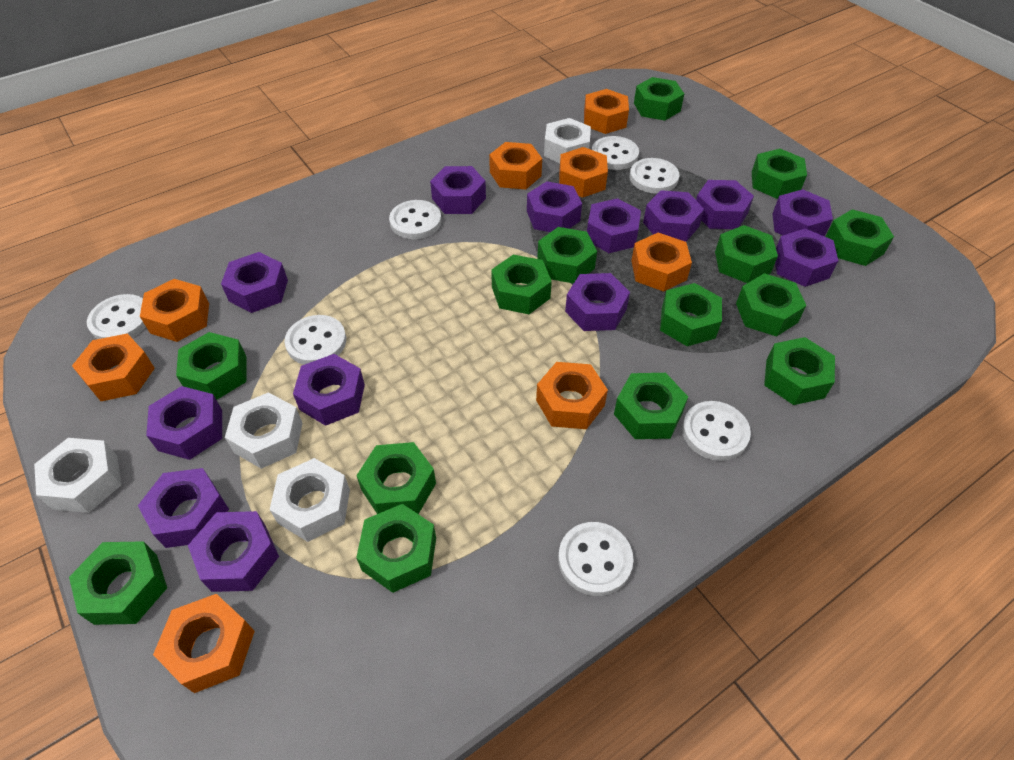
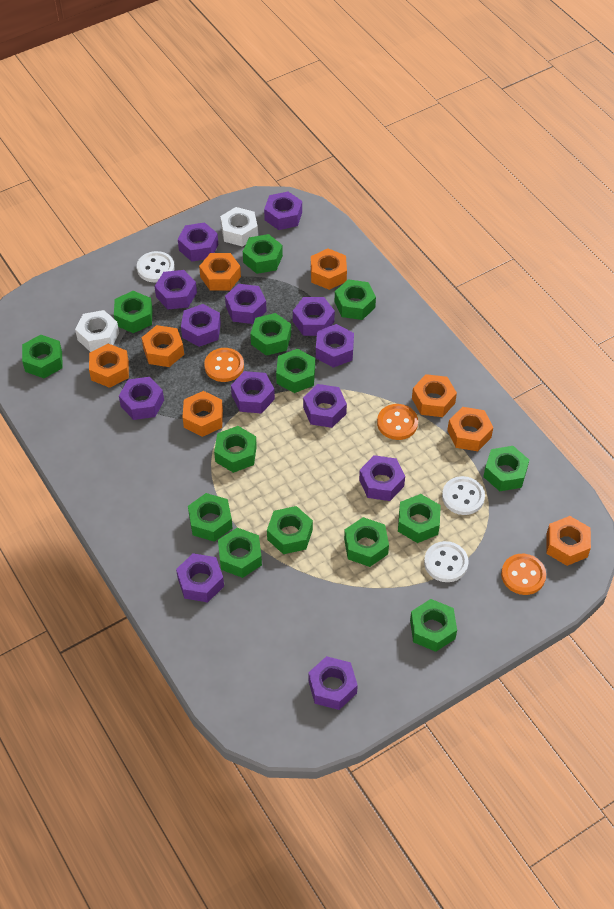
orange button: 0 -> 3
white button: 7 -> 3
white nut: 4 -> 2

